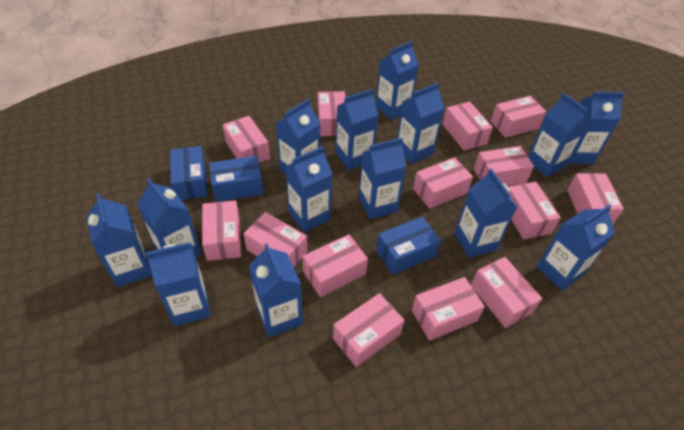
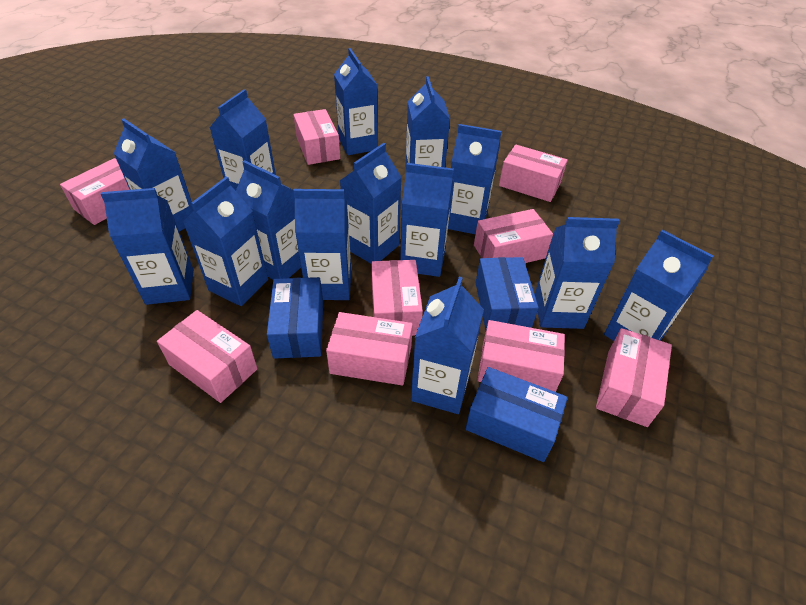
pink box: 14 -> 9

